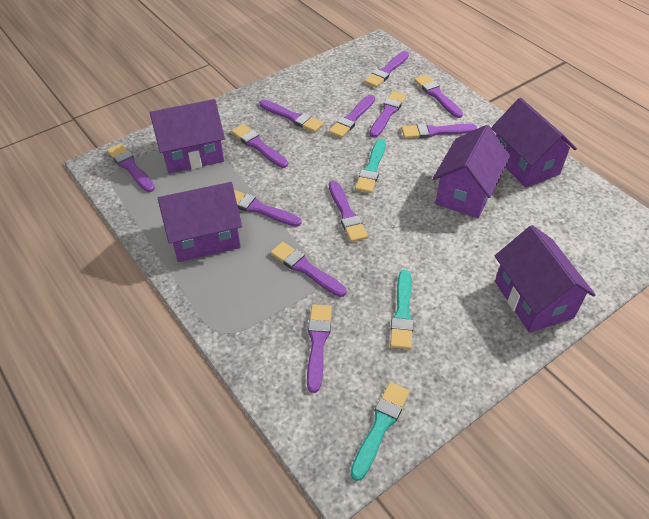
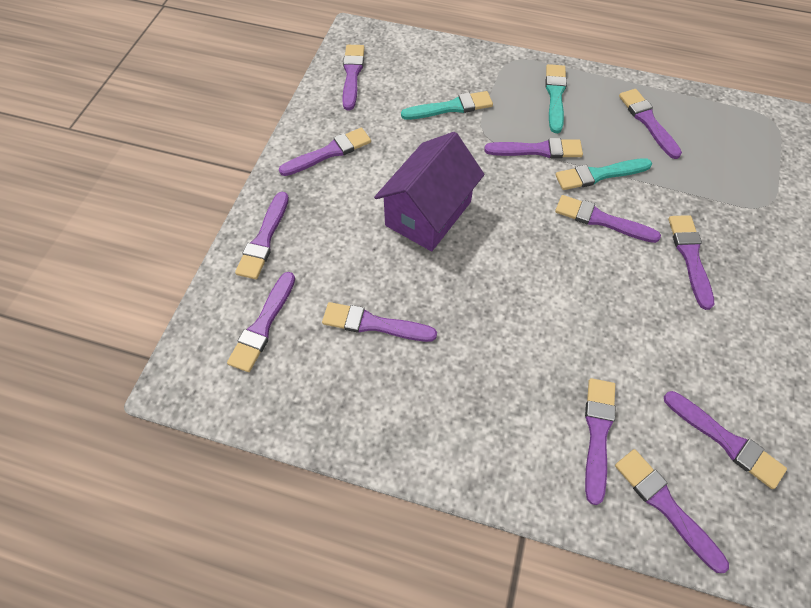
purple house: 5 -> 1

